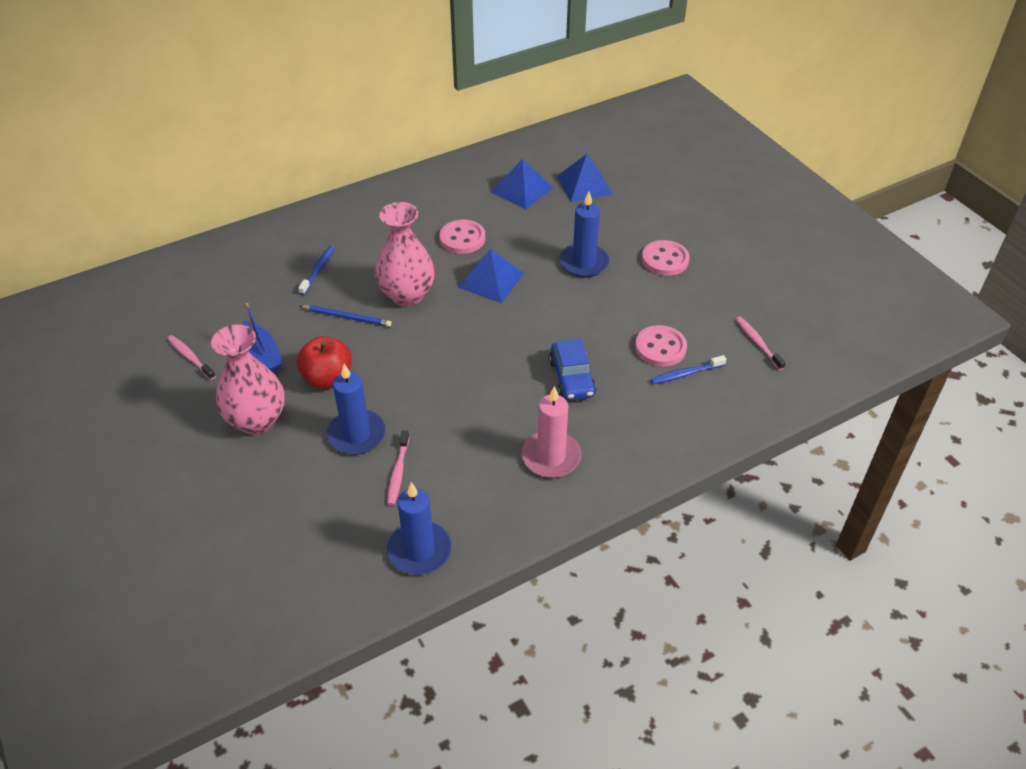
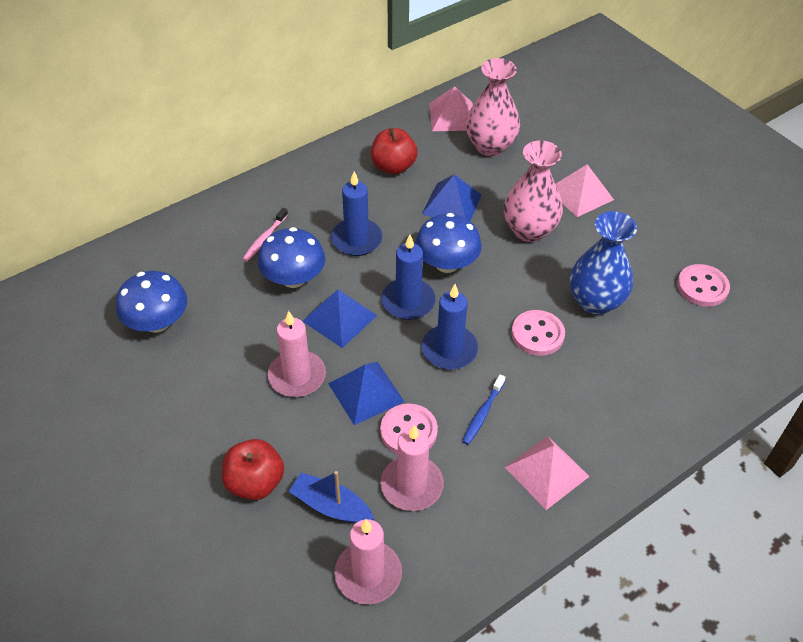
blue car: 1 -> 0
blue mushroom: 0 -> 3
blue pencil: 1 -> 0
blue toothbrush: 2 -> 1
blue vase: 0 -> 1
pink candle: 1 -> 3
pink pyramid: 0 -> 3
pink toothbrush: 3 -> 1
red apple: 1 -> 2

